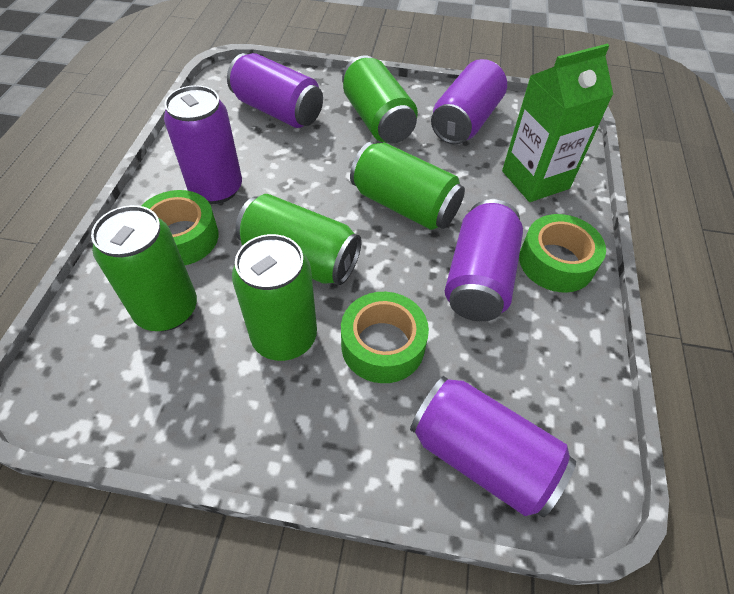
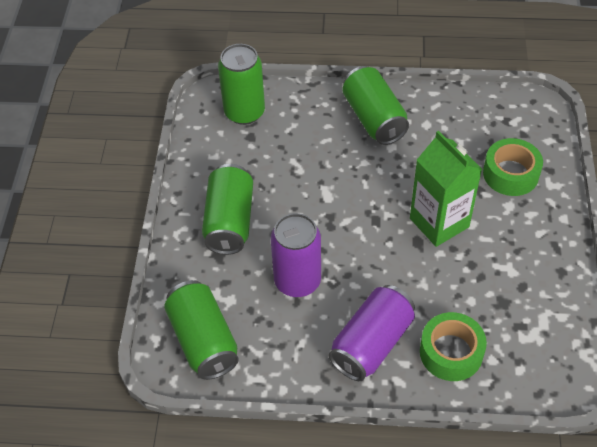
green can: 5 -> 4
green tape: 3 -> 2
purple can: 5 -> 2

